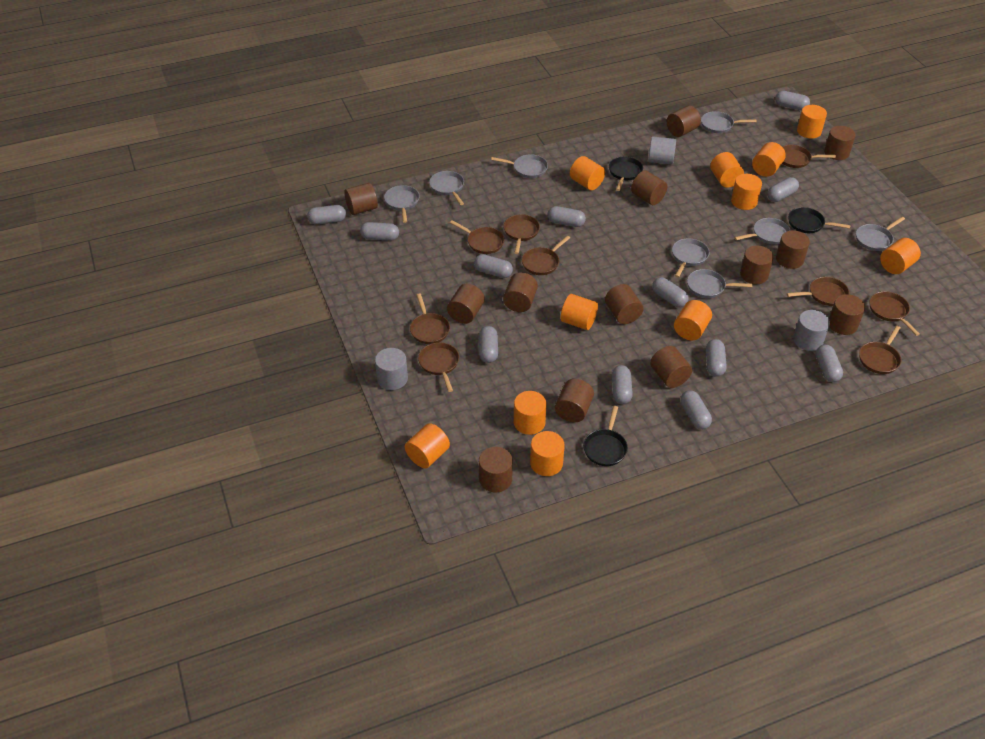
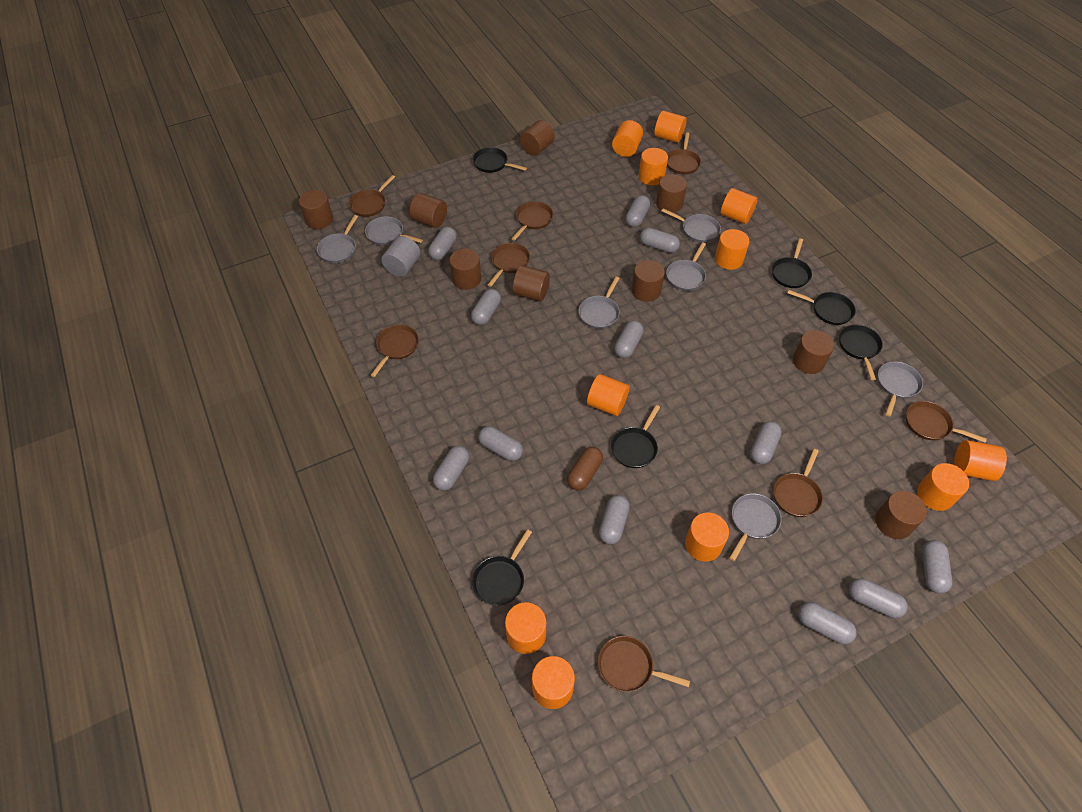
black pan: 3 -> 6
brown capsule: 0 -> 1
brown cylinder: 13 -> 9
brown pan: 9 -> 8
grey cylinder: 3 -> 1
grey pan: 8 -> 7

